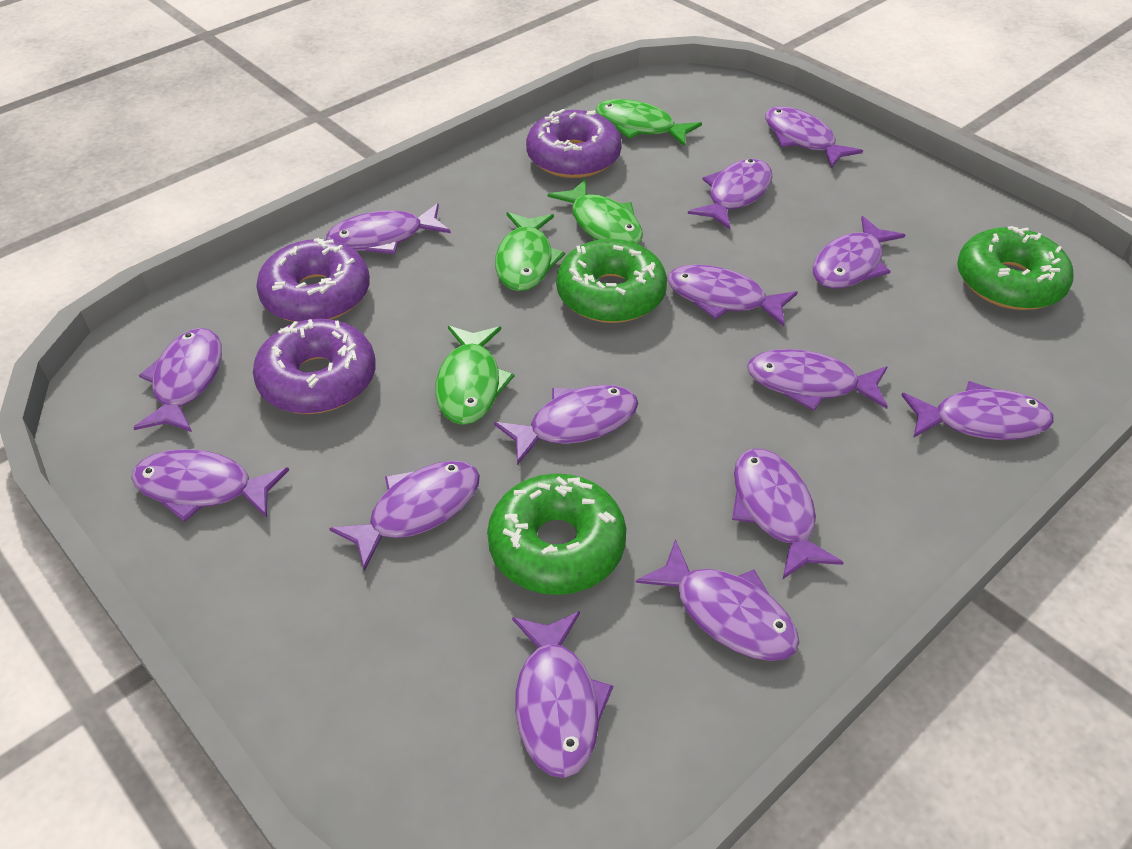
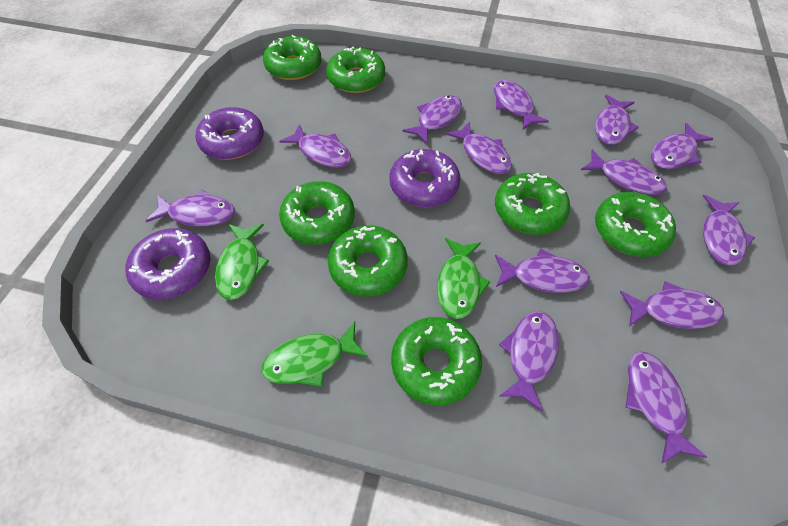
green donut: 3 -> 7
green fish: 4 -> 3
purple fish: 14 -> 13

